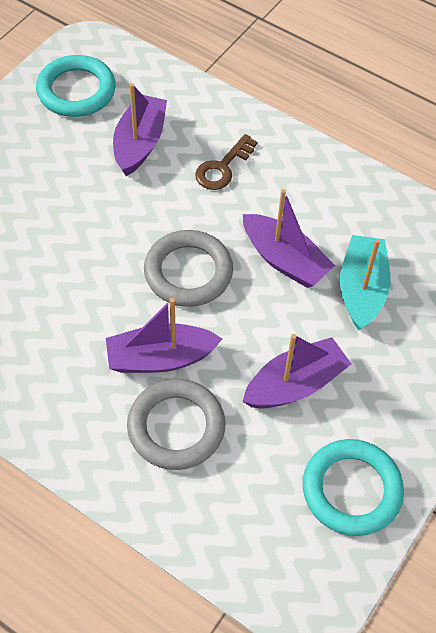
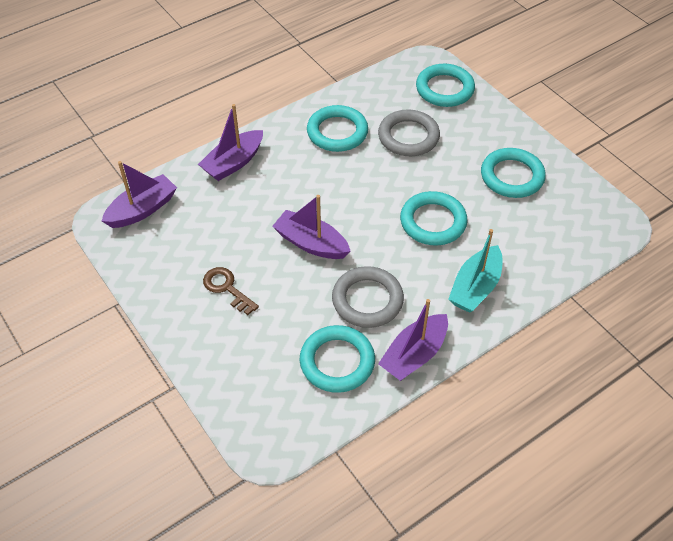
turquoise ring: 2 -> 5

